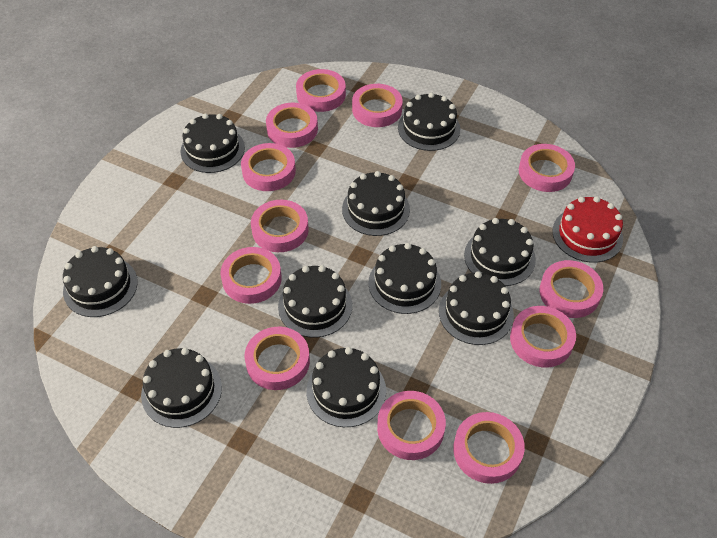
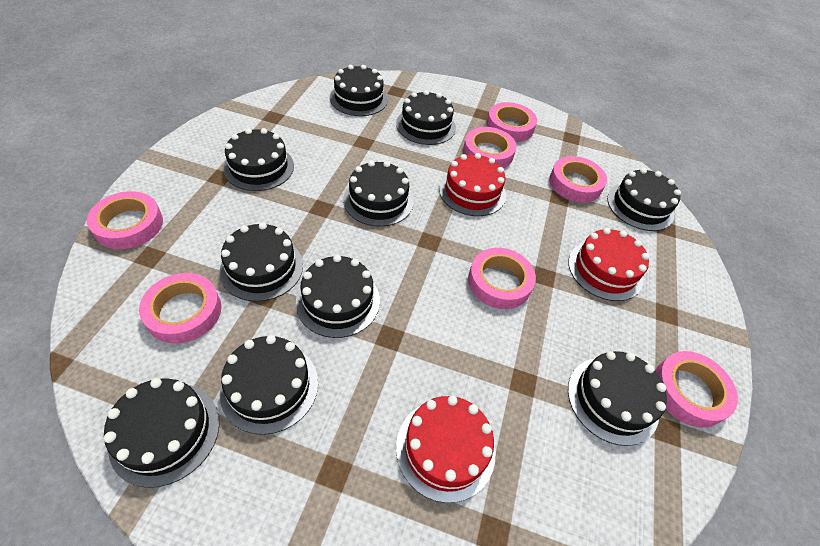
pink tape: 12 -> 7
red cake: 1 -> 3

